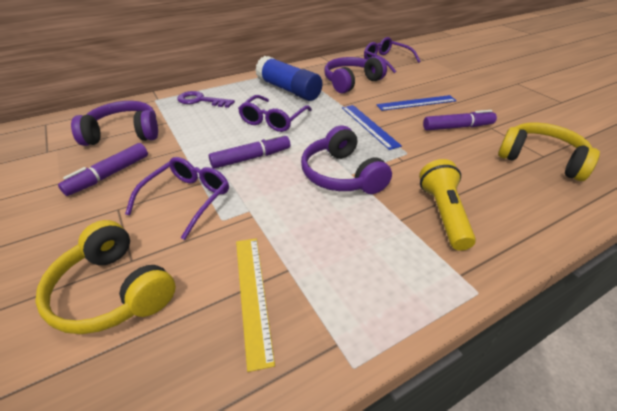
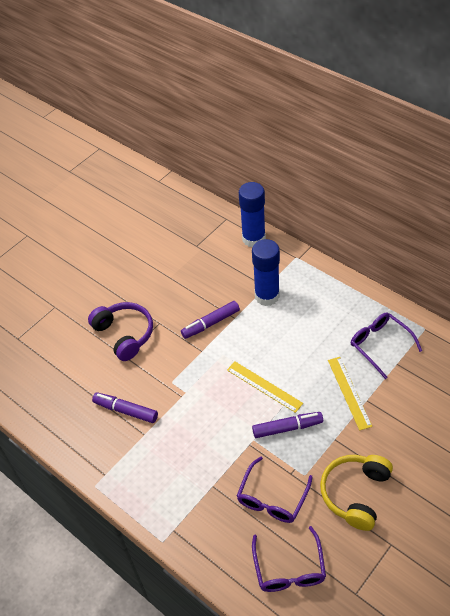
blue glue stick: 1 -> 2
blue ruler: 2 -> 0
purple headphones: 3 -> 1
purple key: 1 -> 0
yellow flashlight: 1 -> 0
yellow headphones: 2 -> 1
yellow ruler: 1 -> 2

